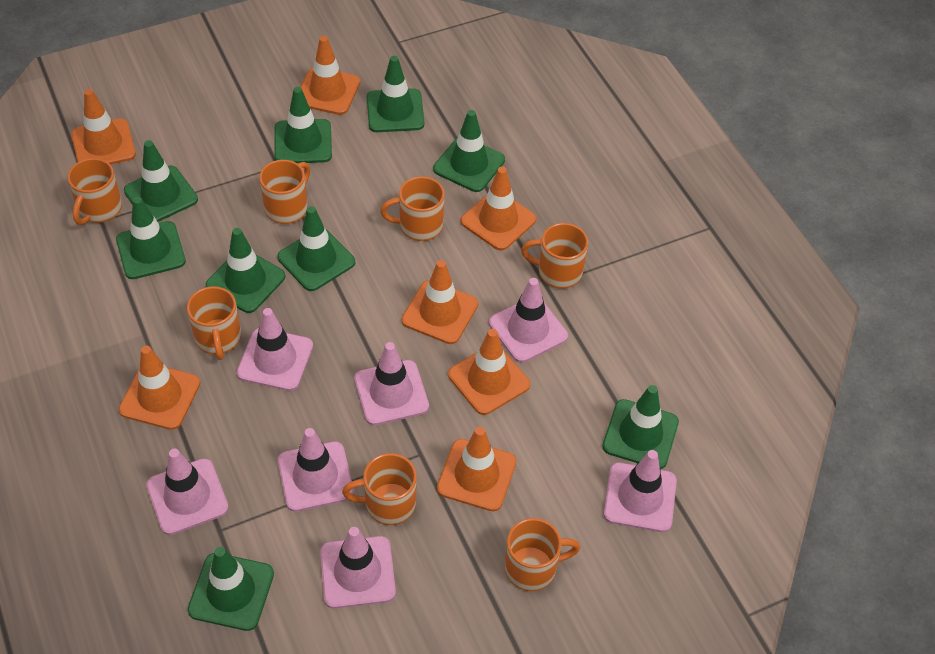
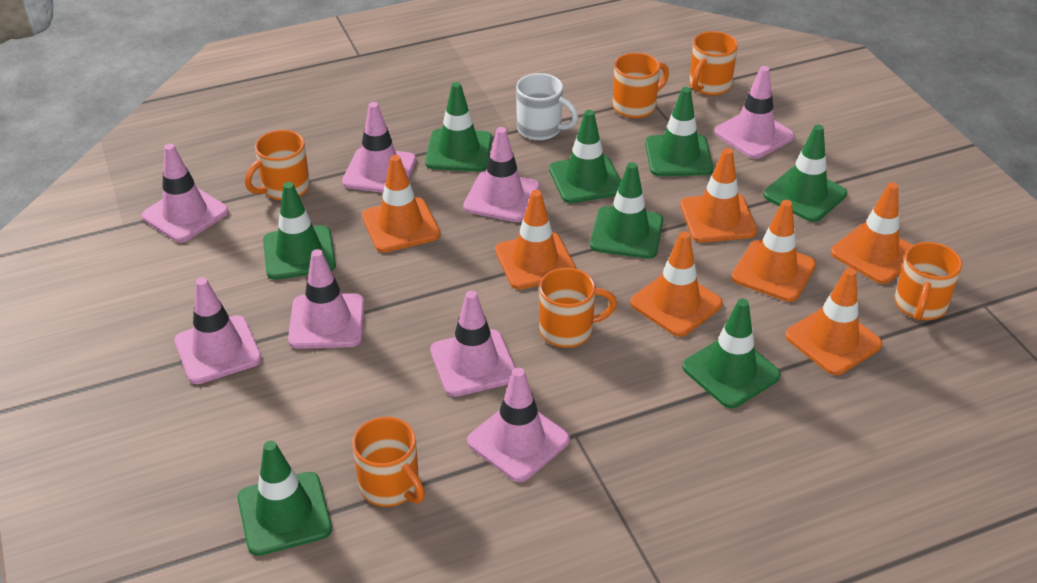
green traffic cone: 9 -> 8
orange mug: 7 -> 6
pink traffic cone: 7 -> 8
white mug: 0 -> 1

